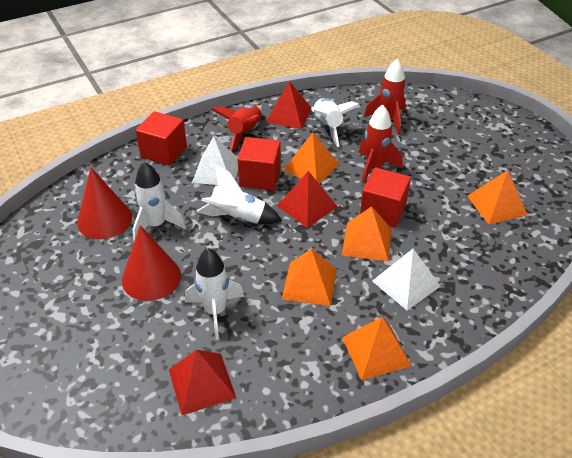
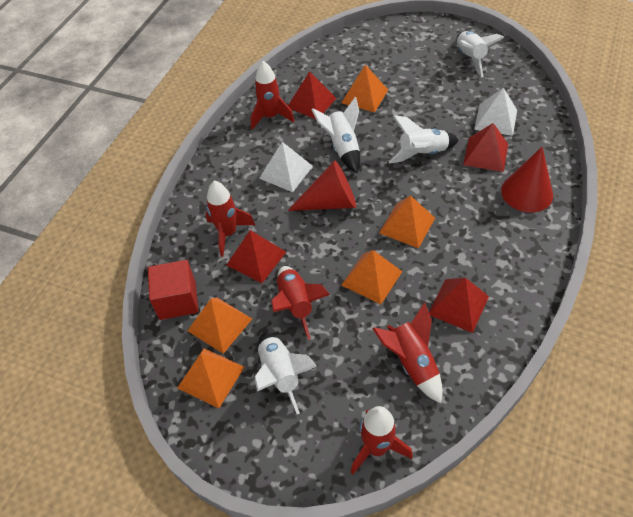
red cube: 3 -> 1
red pyramid: 3 -> 4
red rocket: 3 -> 5

